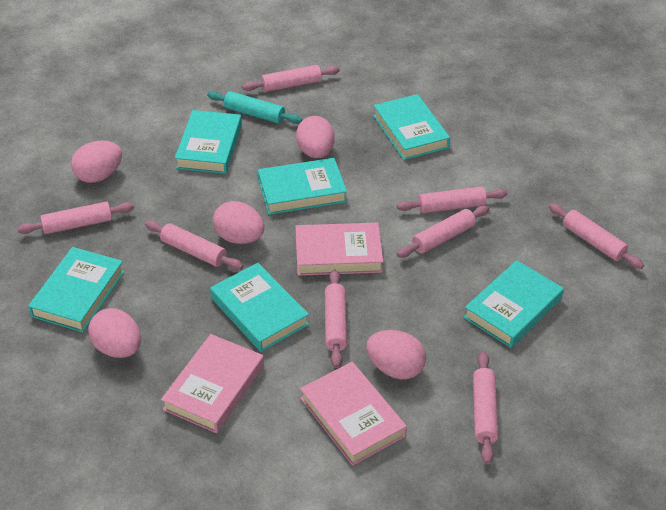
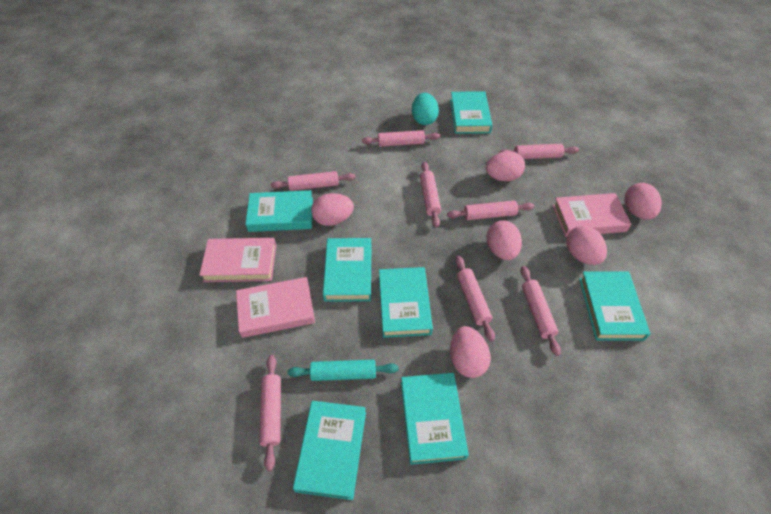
pink egg: 5 -> 6
turquoise book: 6 -> 7
turquoise egg: 0 -> 1

